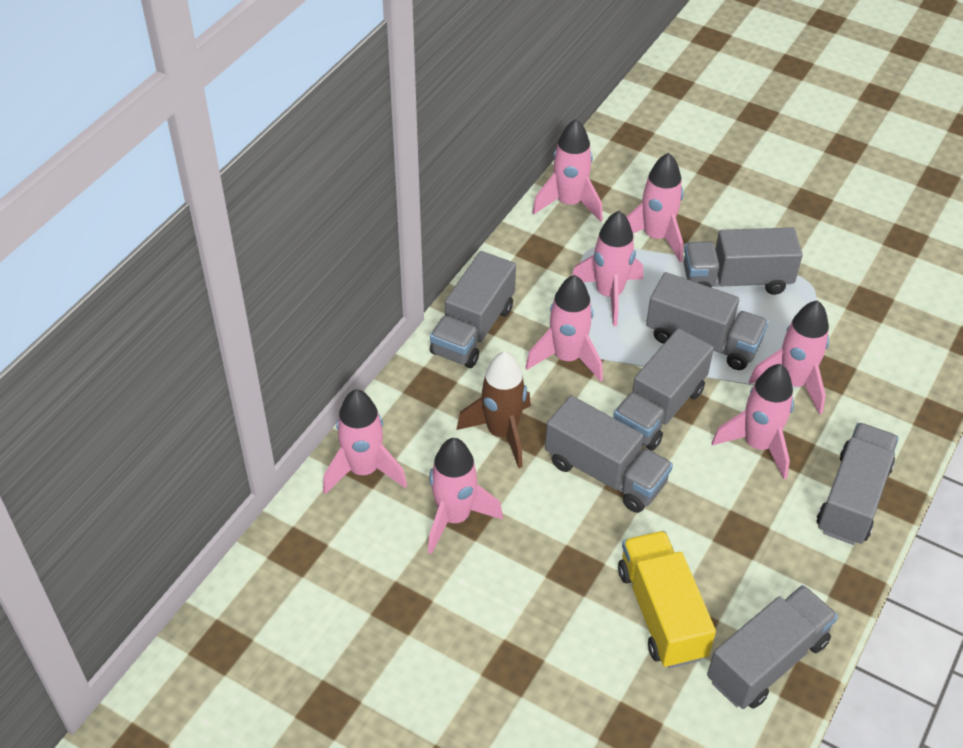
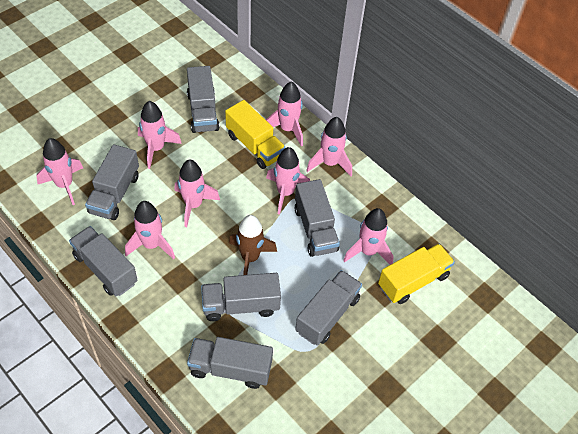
yellow truck: 1 -> 2

